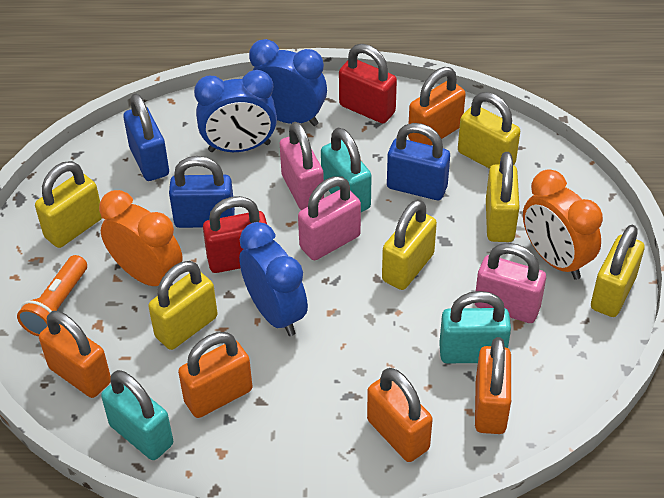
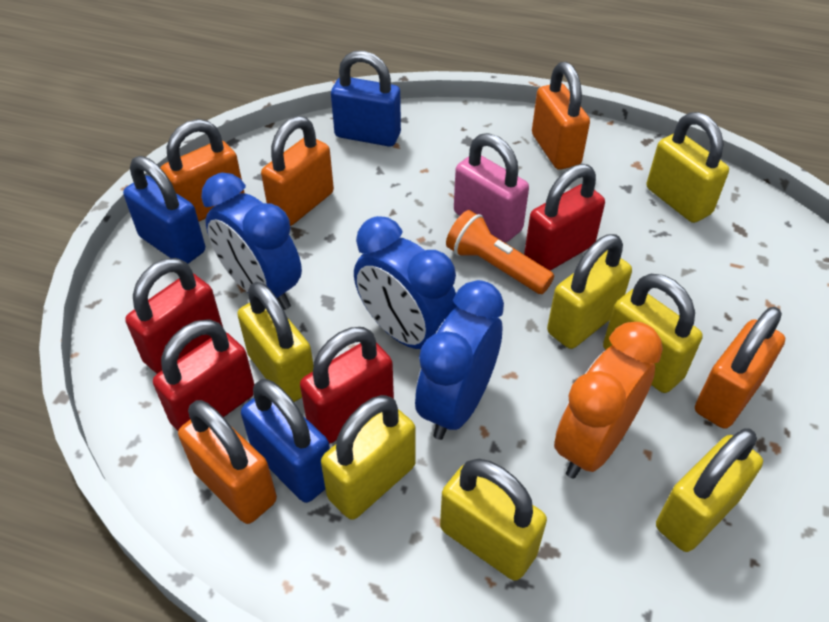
orange clock: 2 -> 1
pink padlock: 3 -> 1
red padlock: 2 -> 4
turquoise padlock: 3 -> 0
yellow padlock: 6 -> 7

